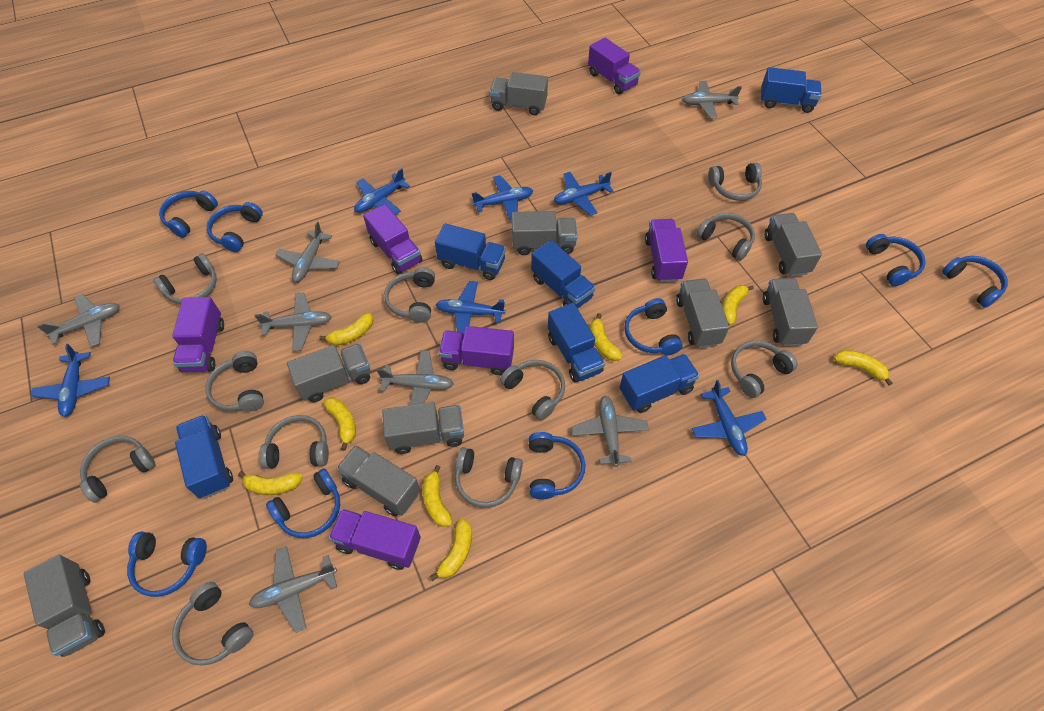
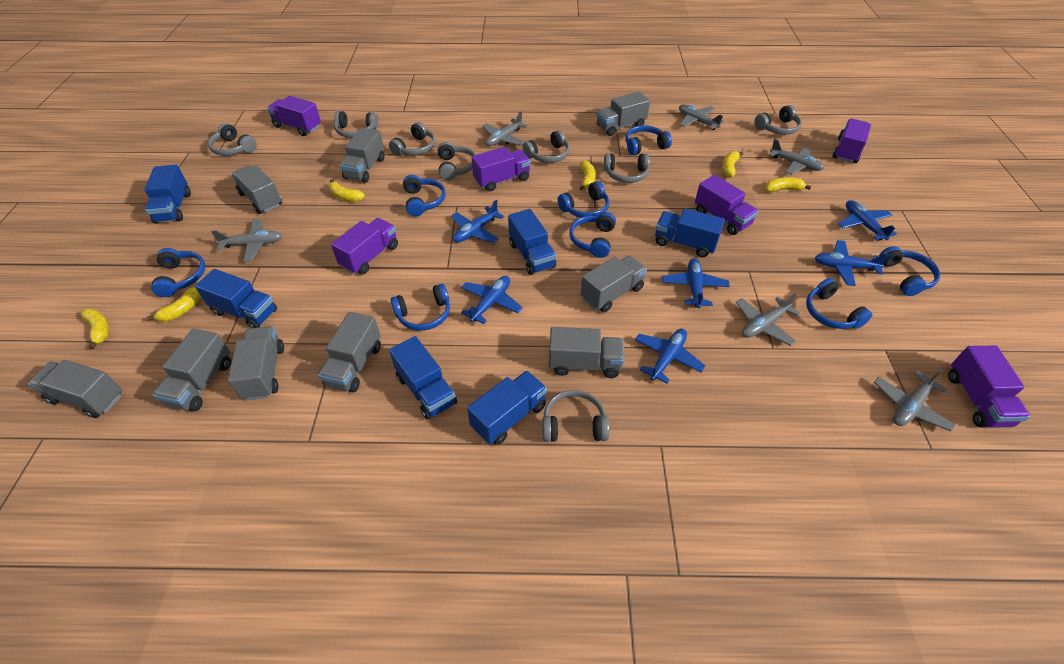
grey headphones: 11 -> 8
grey plane: 7 -> 6
yellow banana: 8 -> 6

